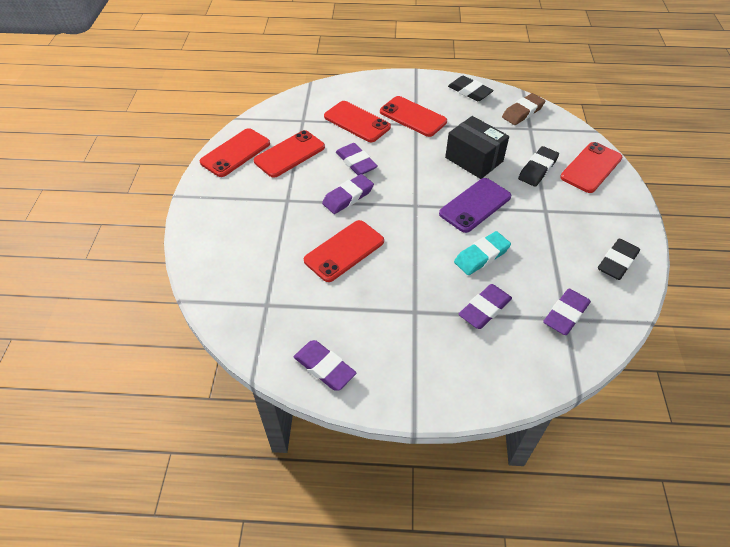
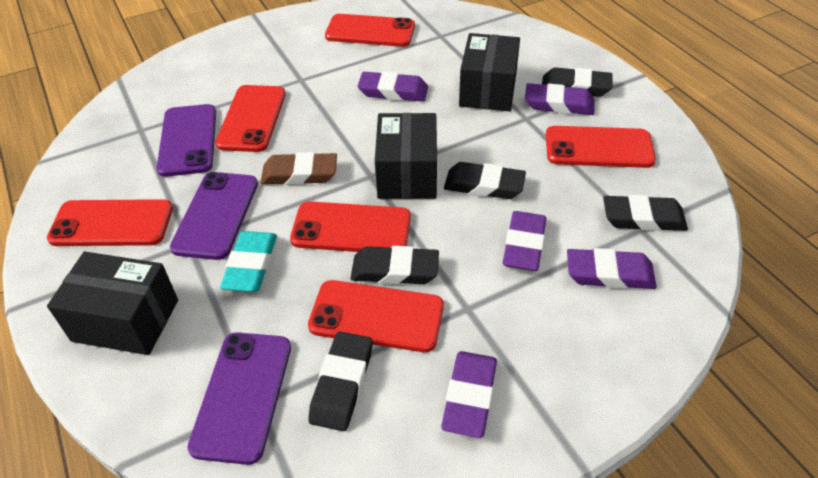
black box: 1 -> 3
black eraser: 3 -> 5
purple phone: 1 -> 3

